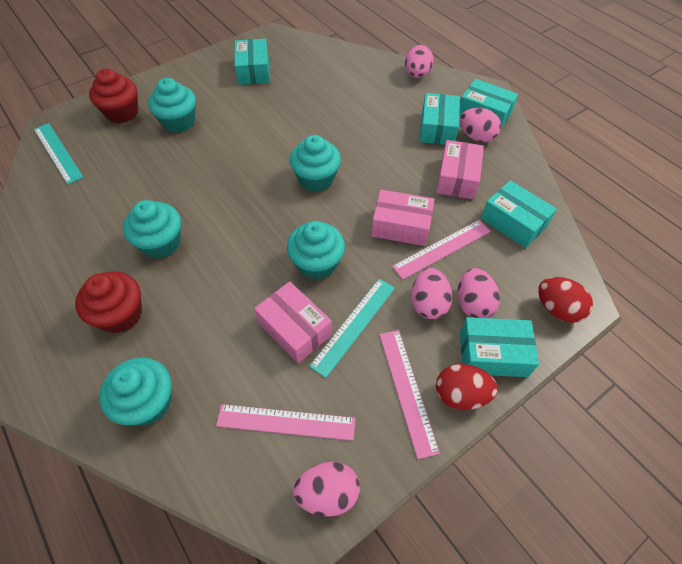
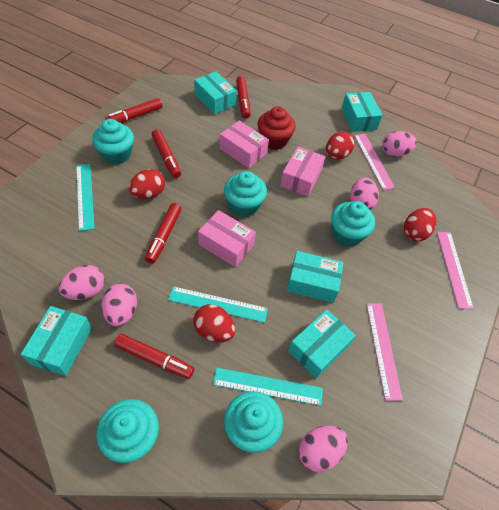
red cupcake: 2 -> 1
red egg: 2 -> 4
red marker: 0 -> 5
turquoise ruler: 2 -> 3

